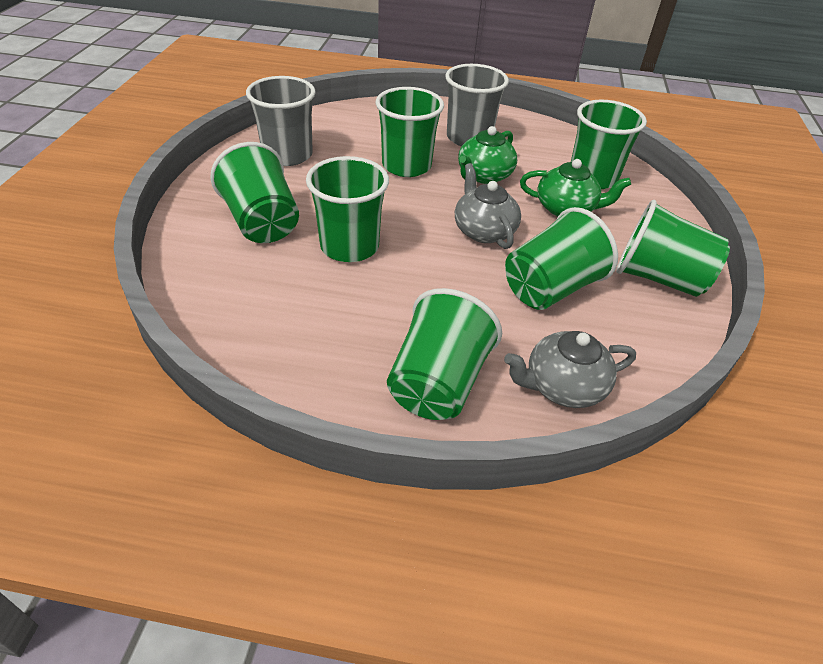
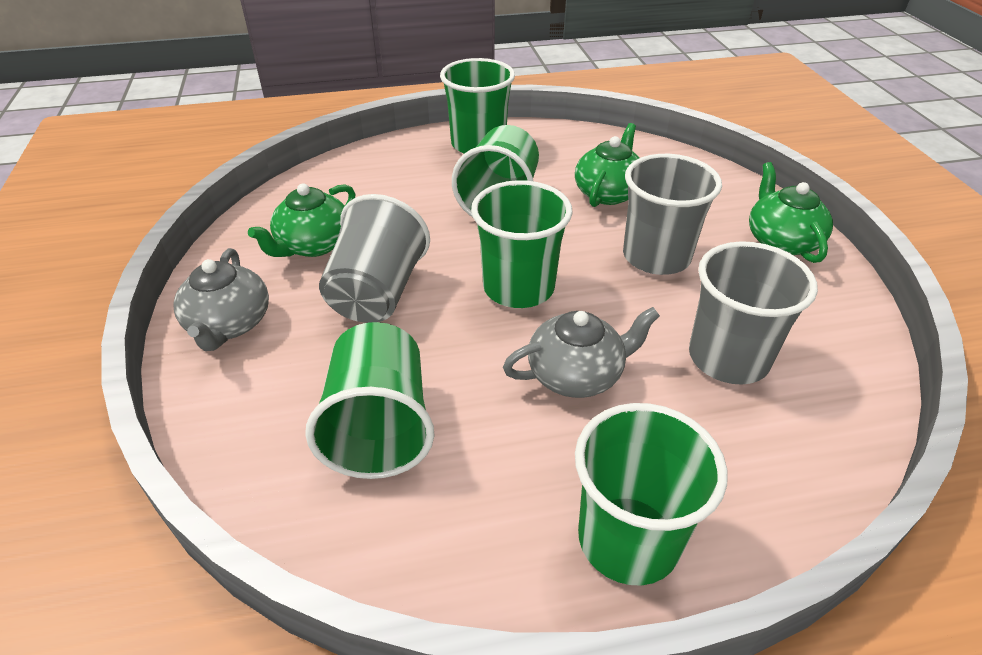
green cup: 7 -> 5
green teapot: 2 -> 3
grey cup: 2 -> 3

